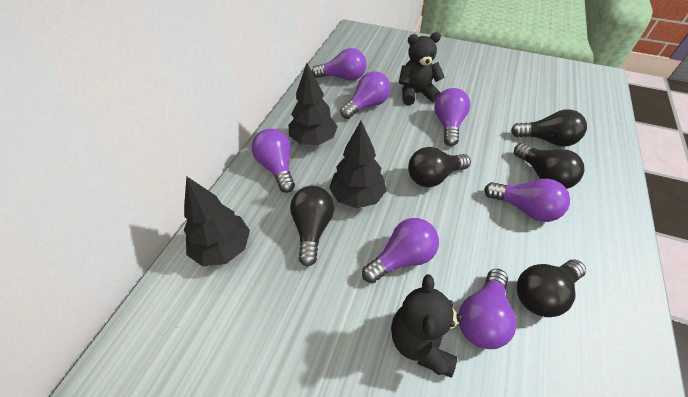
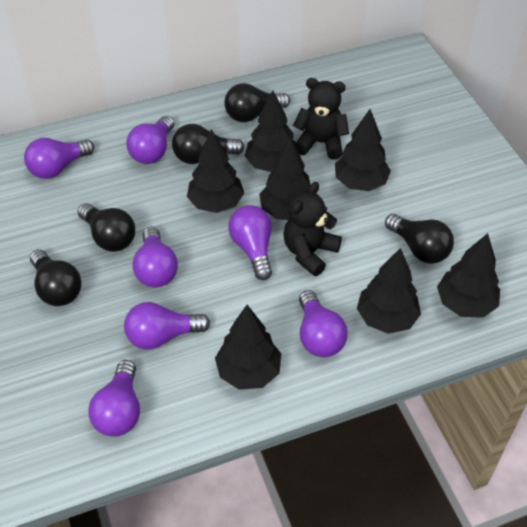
black tree: 3 -> 7

